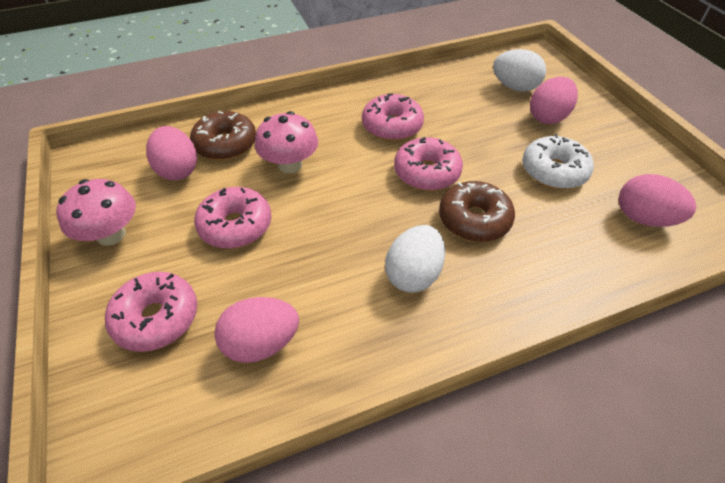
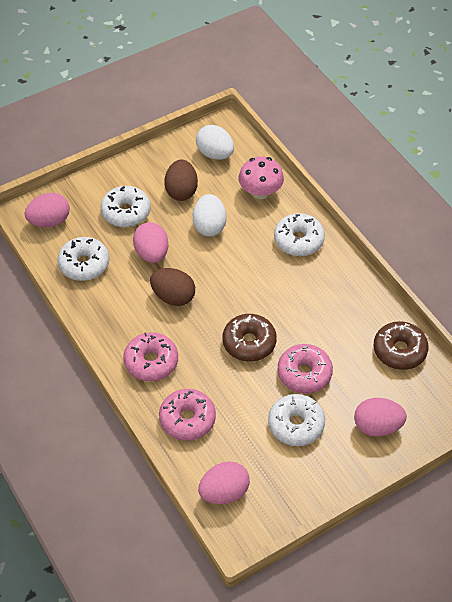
brown egg: 0 -> 2
pink donut: 4 -> 3
pink mushroom: 2 -> 1
white donut: 1 -> 4

